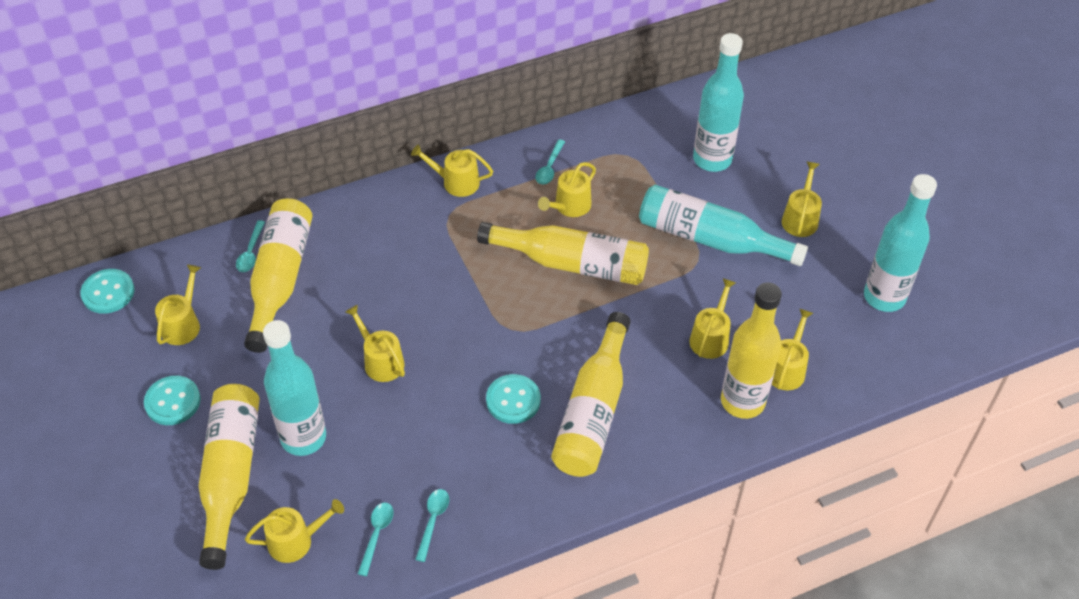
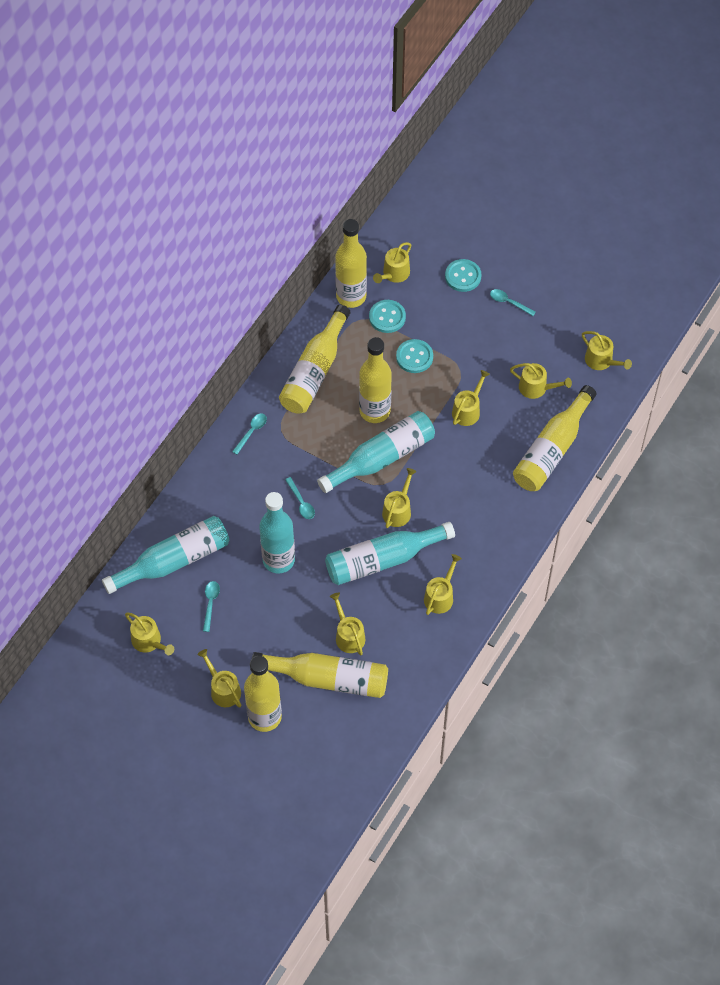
yellow bottle: 5 -> 6
yellow watering can: 8 -> 9

